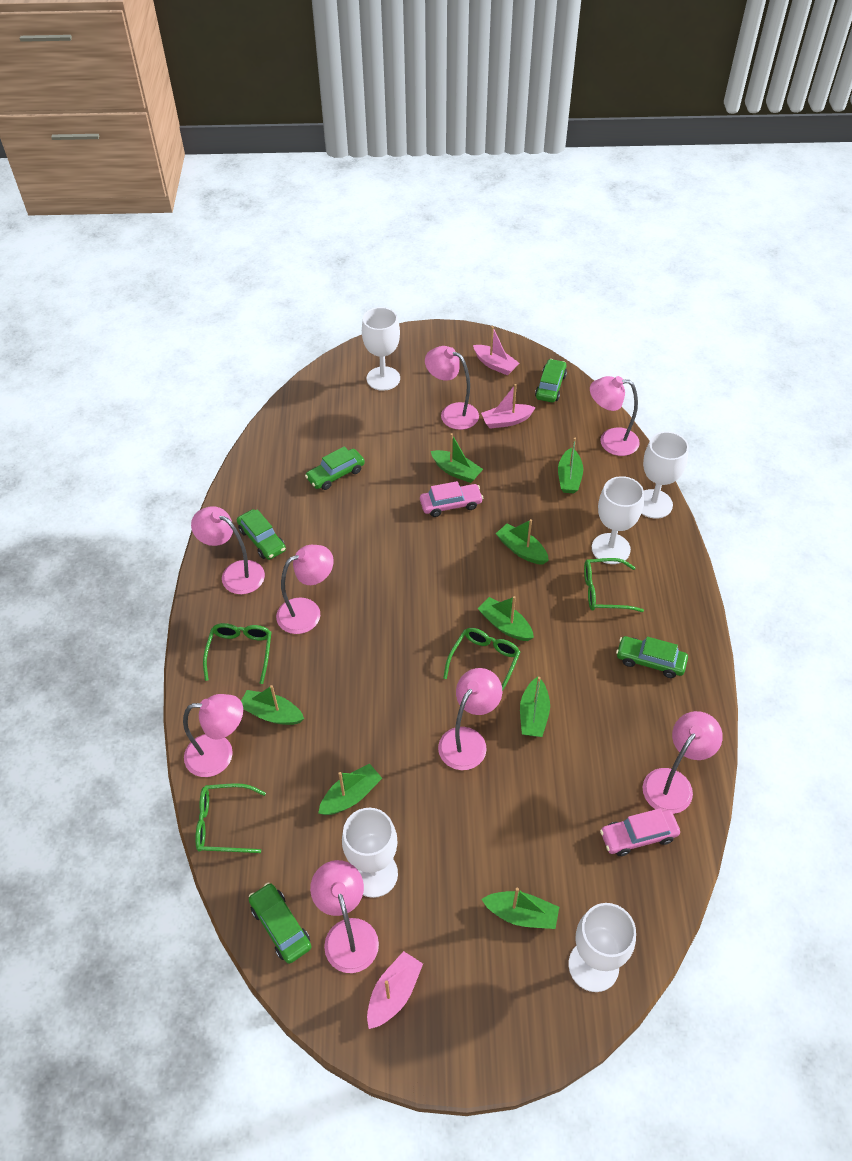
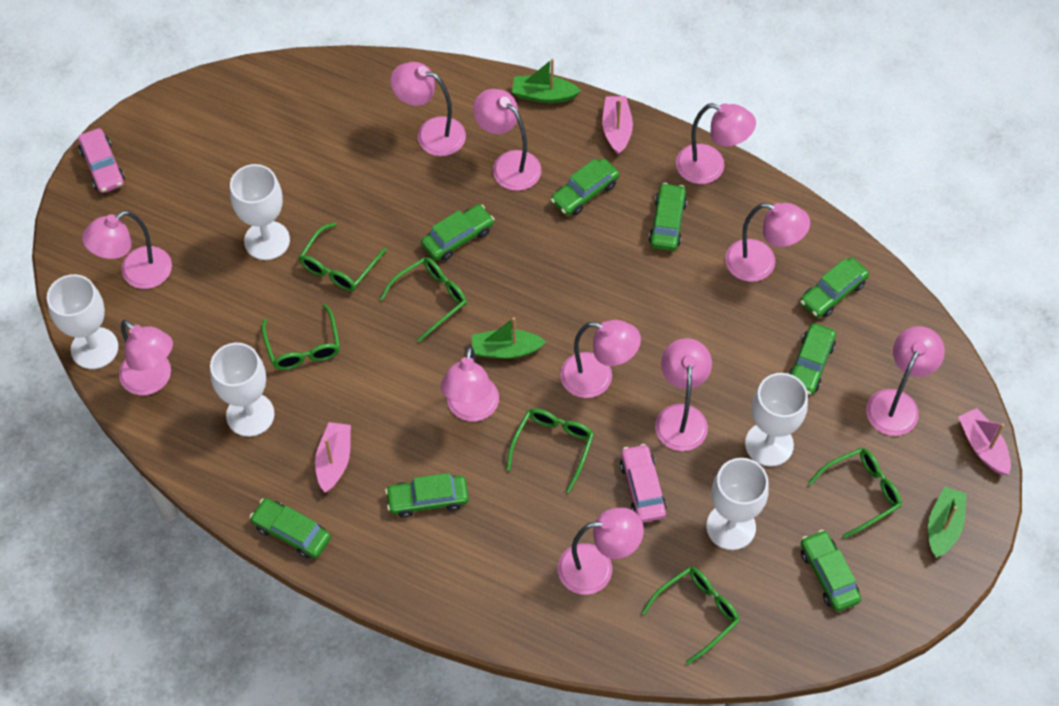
green boat: 8 -> 3
green car: 5 -> 8
green glasses: 4 -> 6
pink lamp: 8 -> 11

